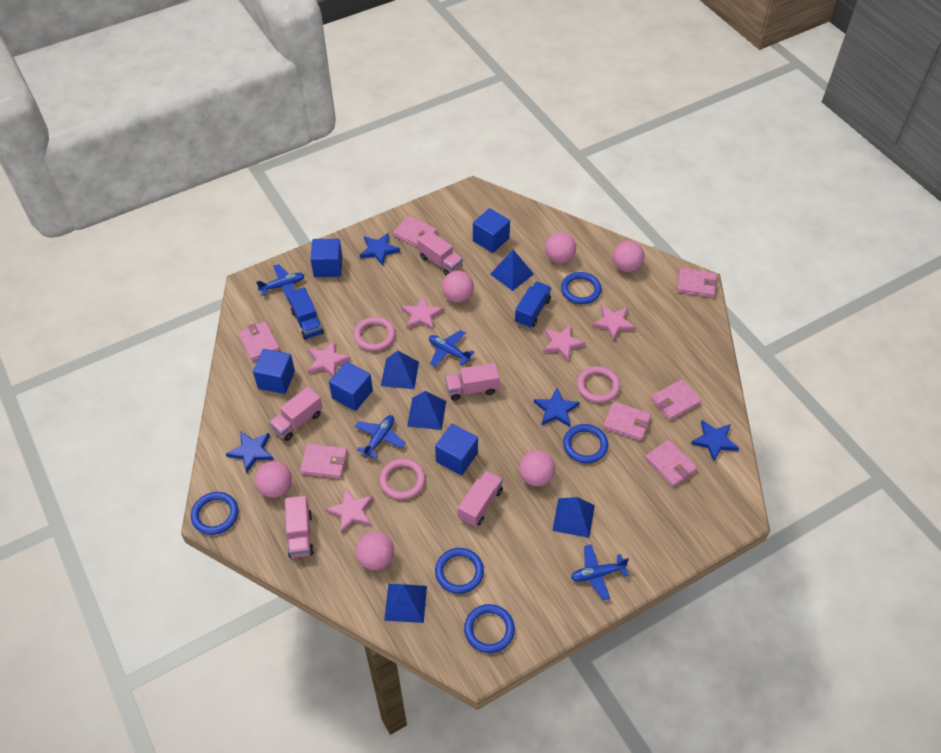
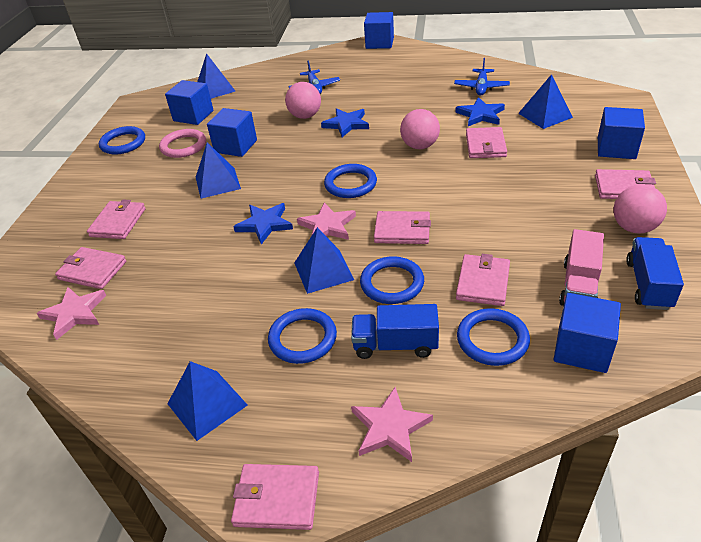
blue plane: 4 -> 2
blue star: 4 -> 3
pink ball: 6 -> 3
pink ring: 3 -> 1
pink star: 5 -> 3
pink truck: 5 -> 1

